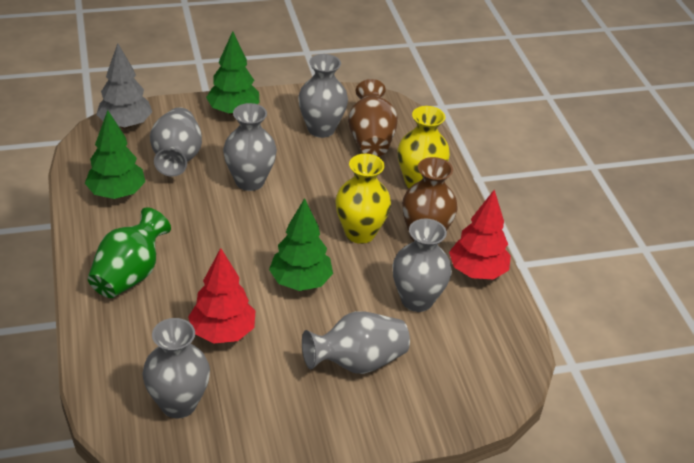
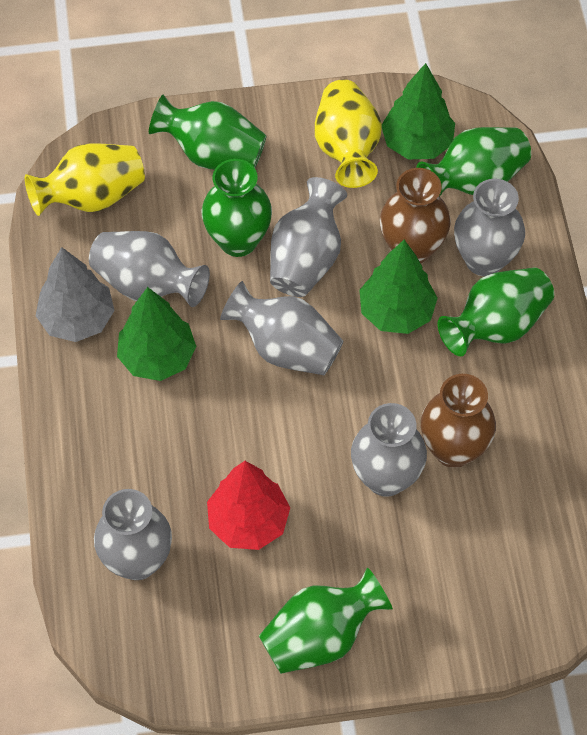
green vase: 1 -> 5
red tree: 2 -> 1

